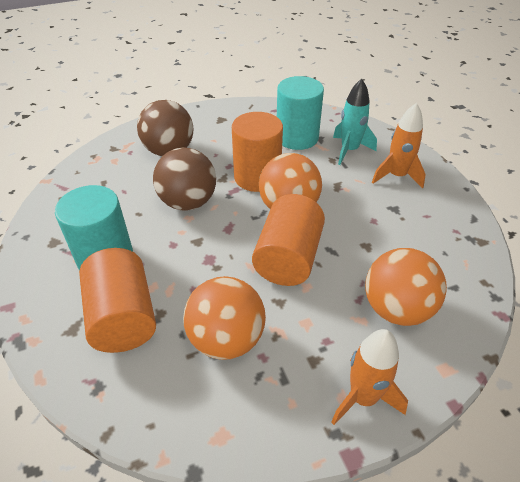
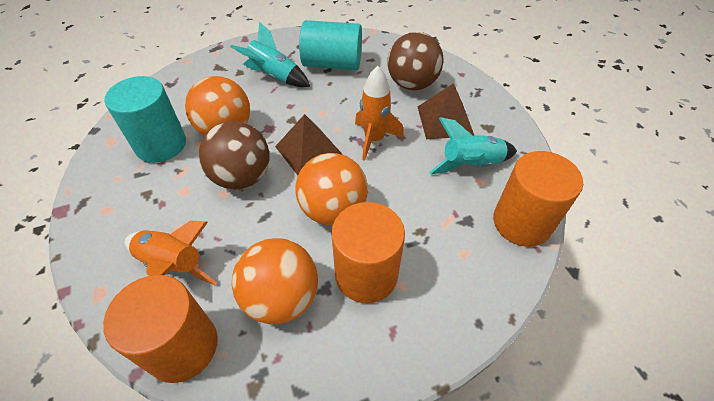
brown pyramid: 0 -> 2
turquoise rocket: 1 -> 2

